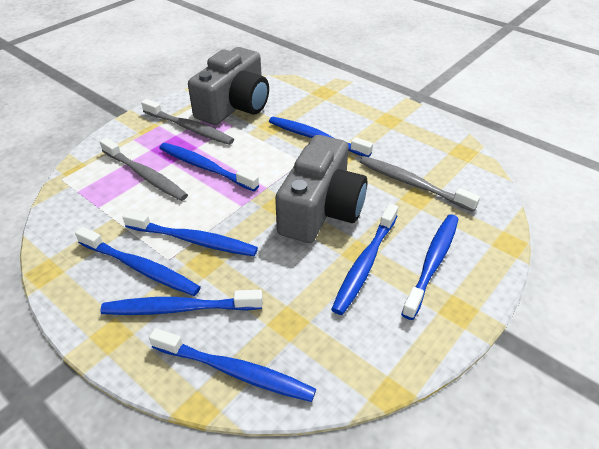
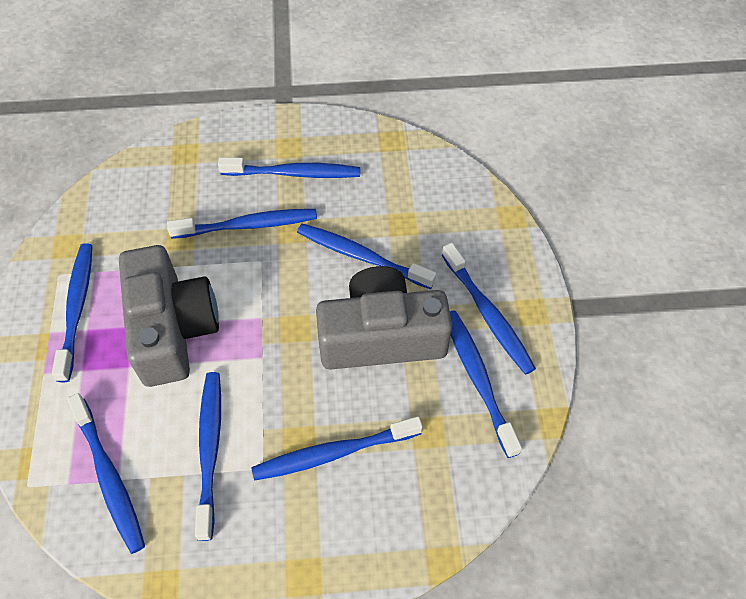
blue toothbrush: 8 -> 9
grey toothbrush: 3 -> 0

